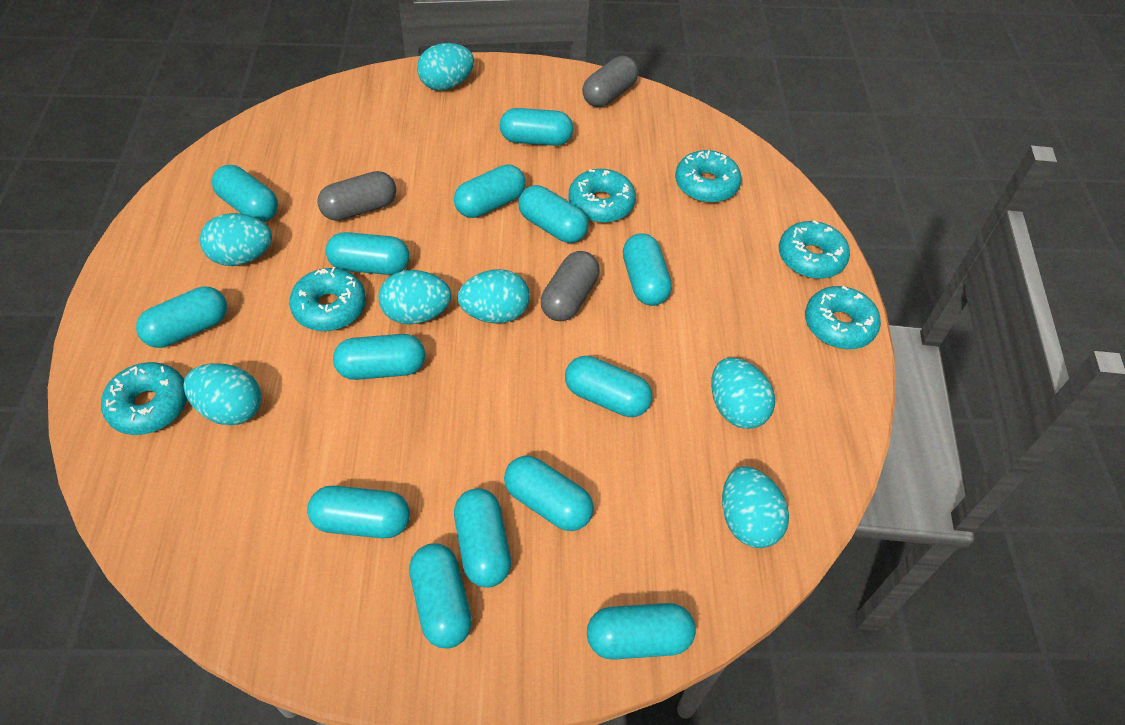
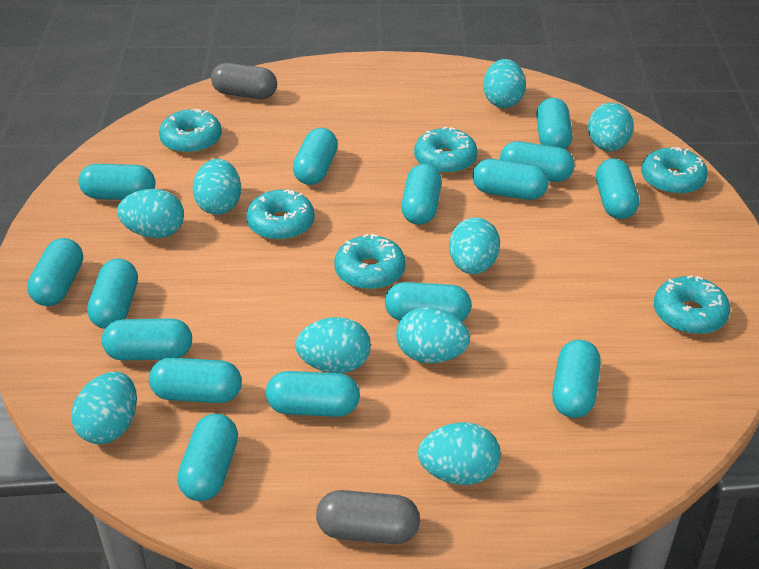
grey capsule: 3 -> 2
turquoise capsule: 14 -> 15
turquoise egg: 7 -> 9

